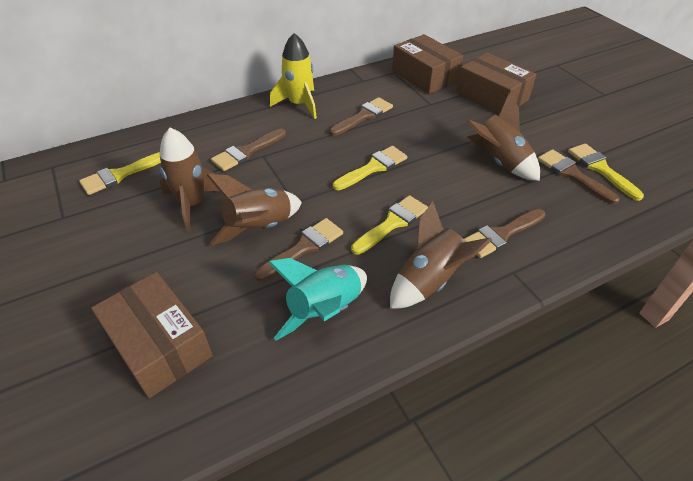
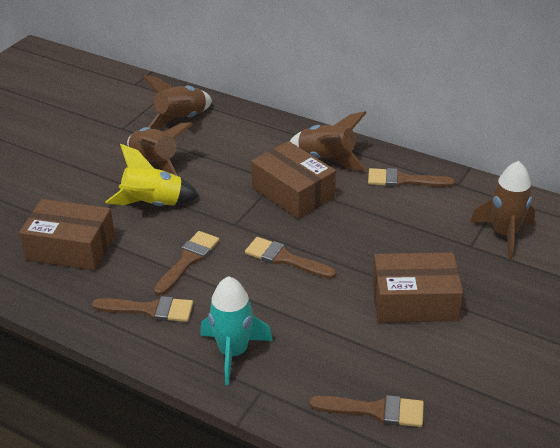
yellow brush: 4 -> 0

